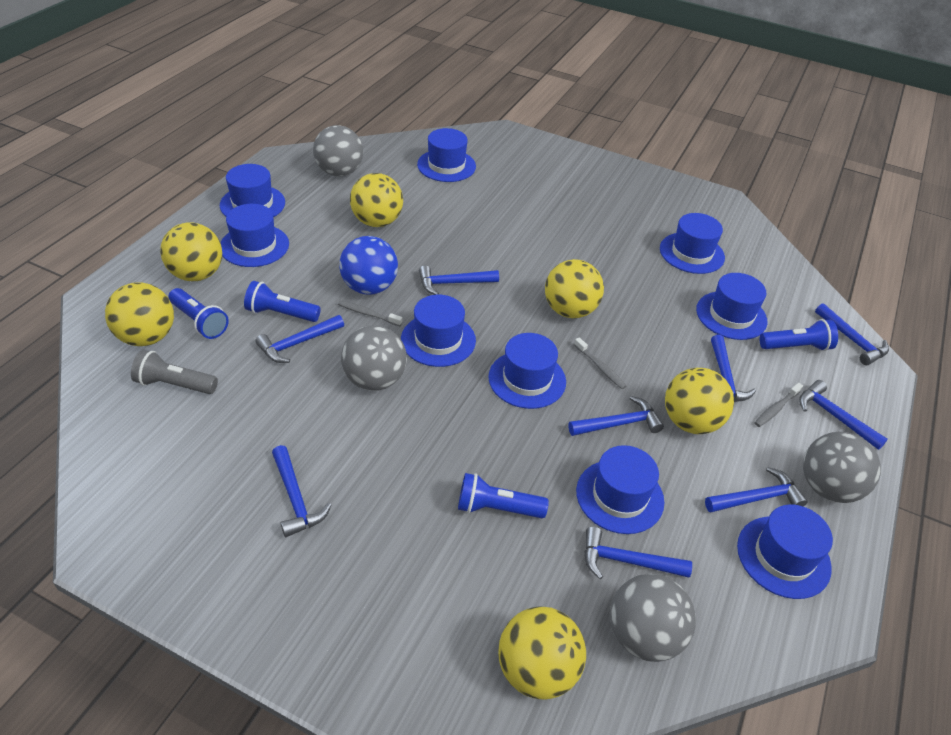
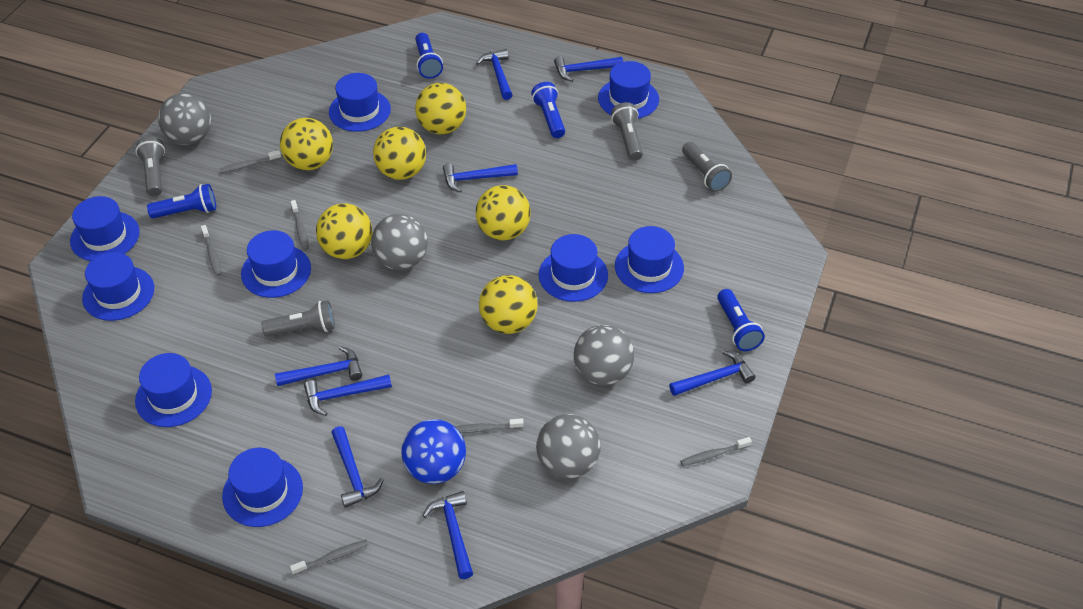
blue hammer: 9 -> 8
grey flashlight: 1 -> 4
grey toothbrush: 3 -> 6

